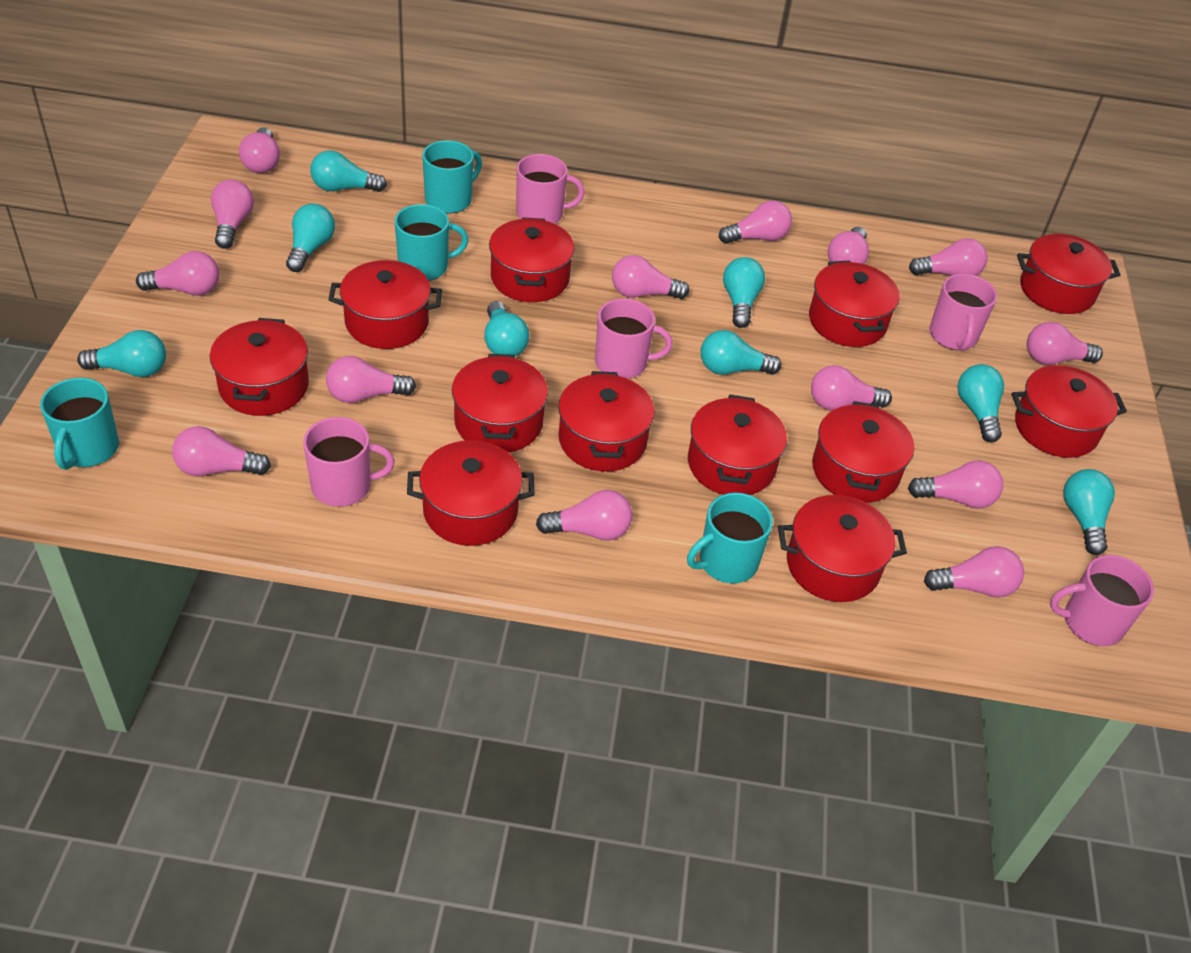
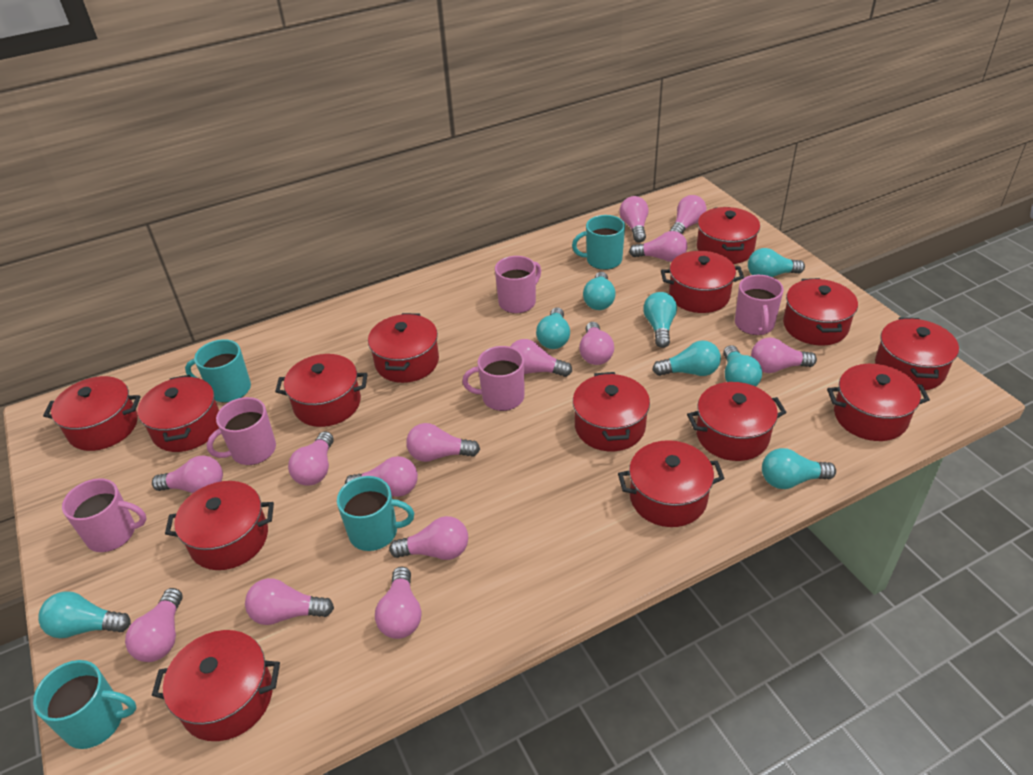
red pot: 12 -> 14

